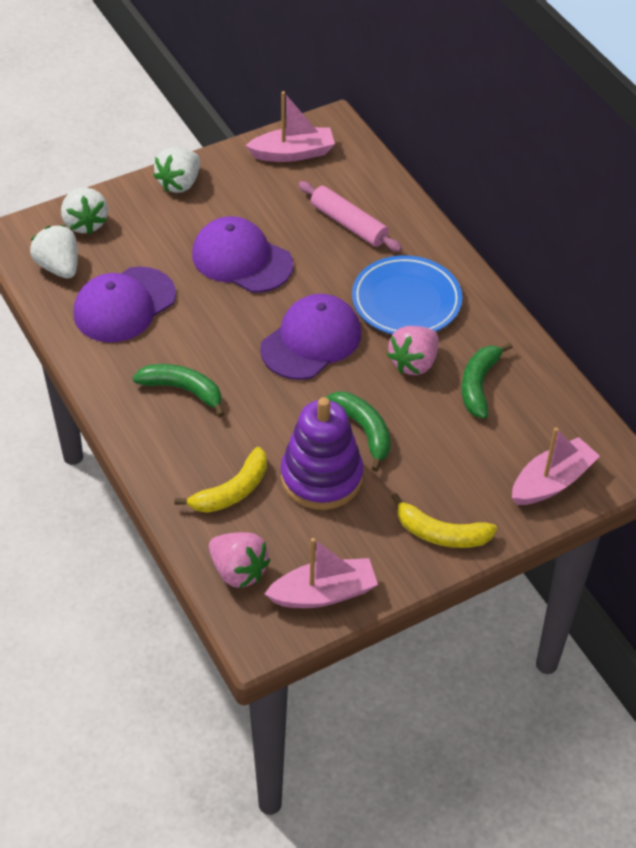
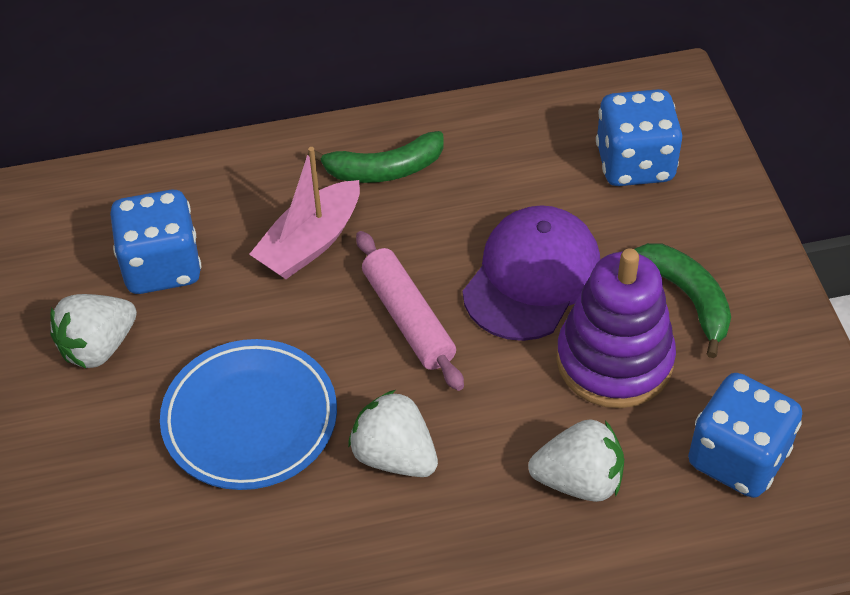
blue dice: 0 -> 3
green banana: 3 -> 2
pink boat: 3 -> 1
pink strawberry: 2 -> 0
purple cap: 3 -> 1
yellow banana: 2 -> 0

